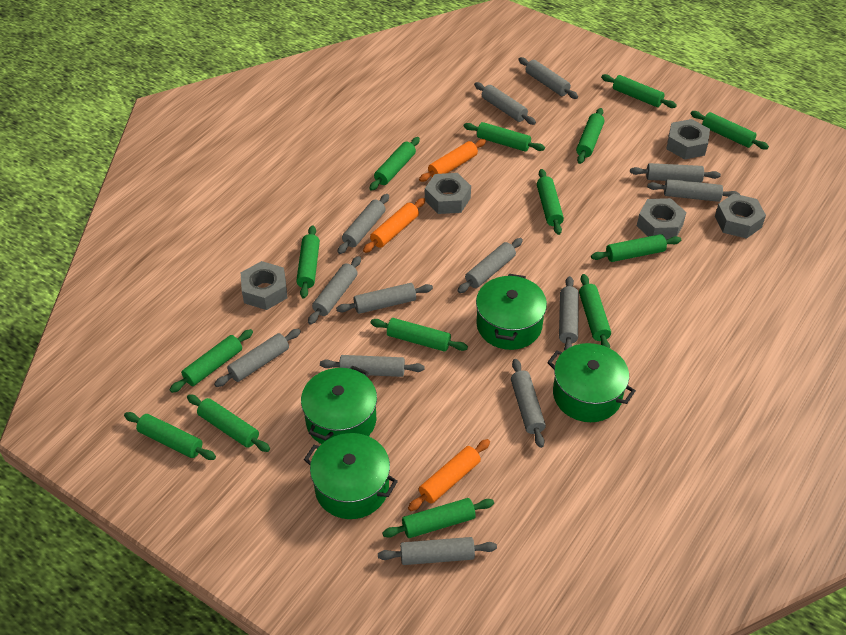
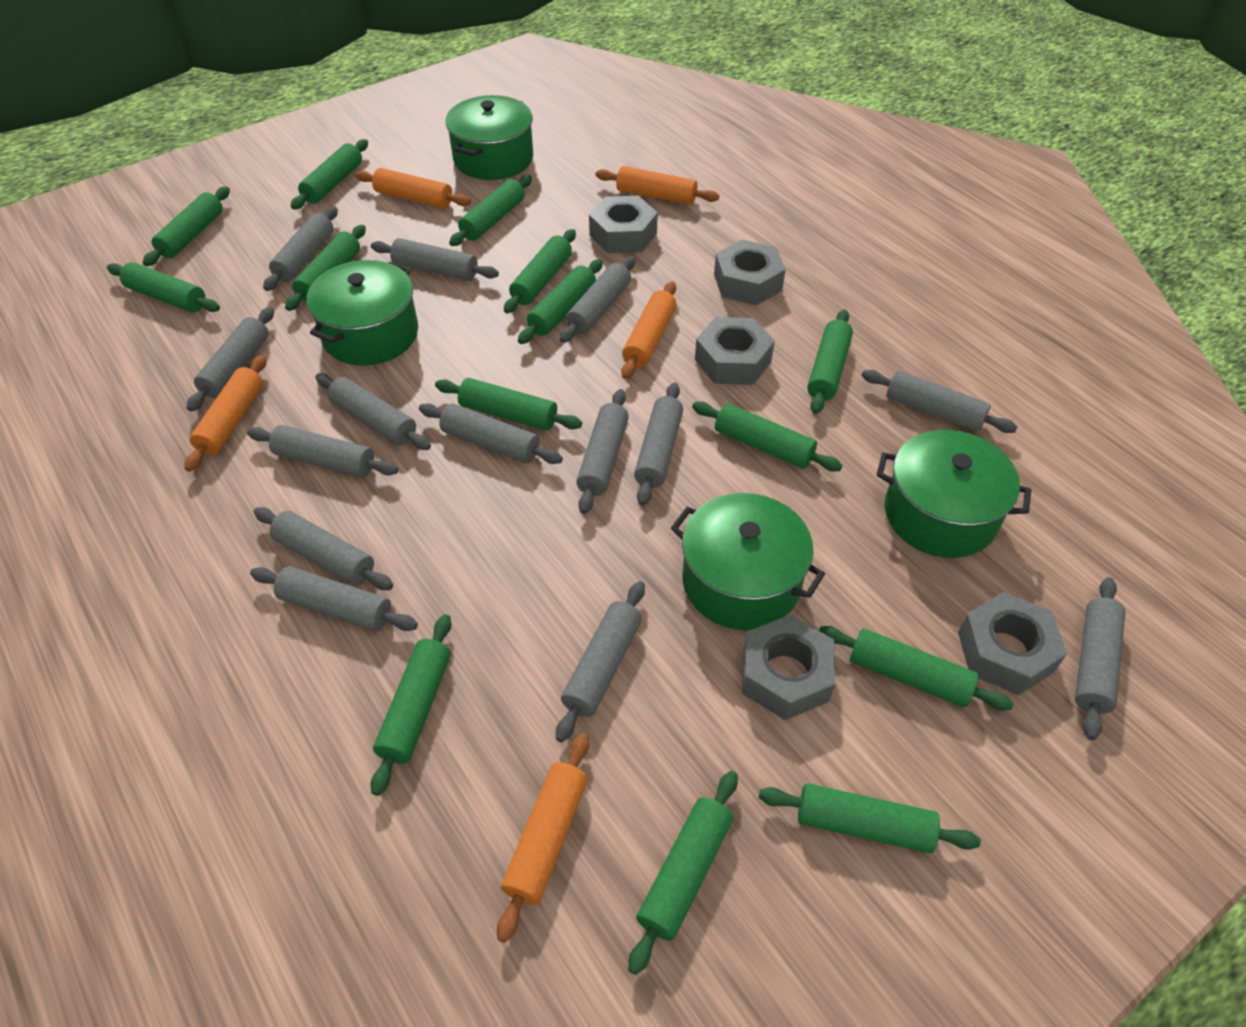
grey rolling pin: 13 -> 14
orange rolling pin: 3 -> 5

